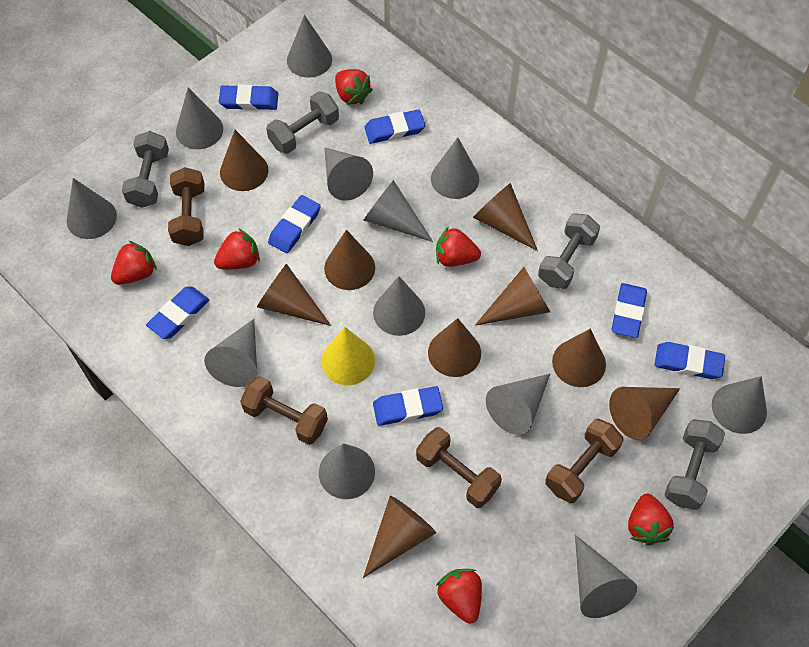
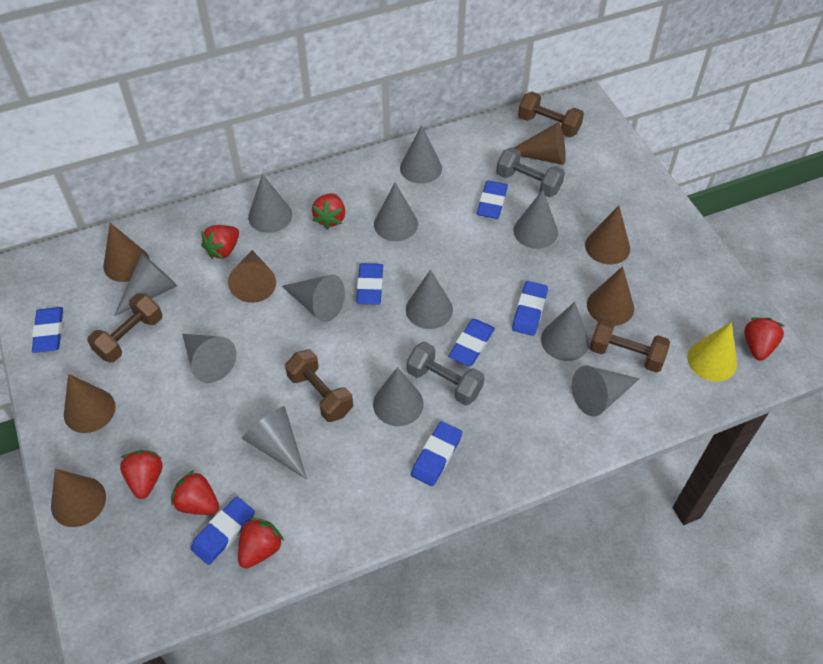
brown cone: 9 -> 7
grey dumbbell: 4 -> 2

